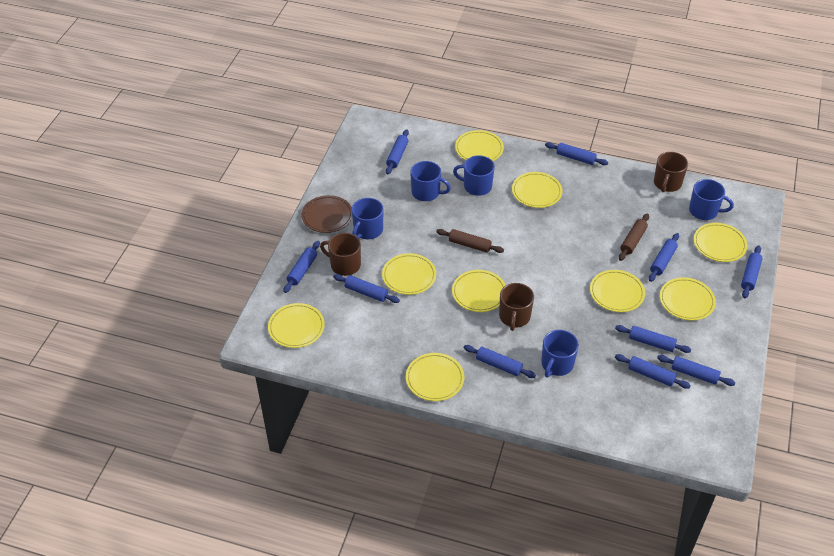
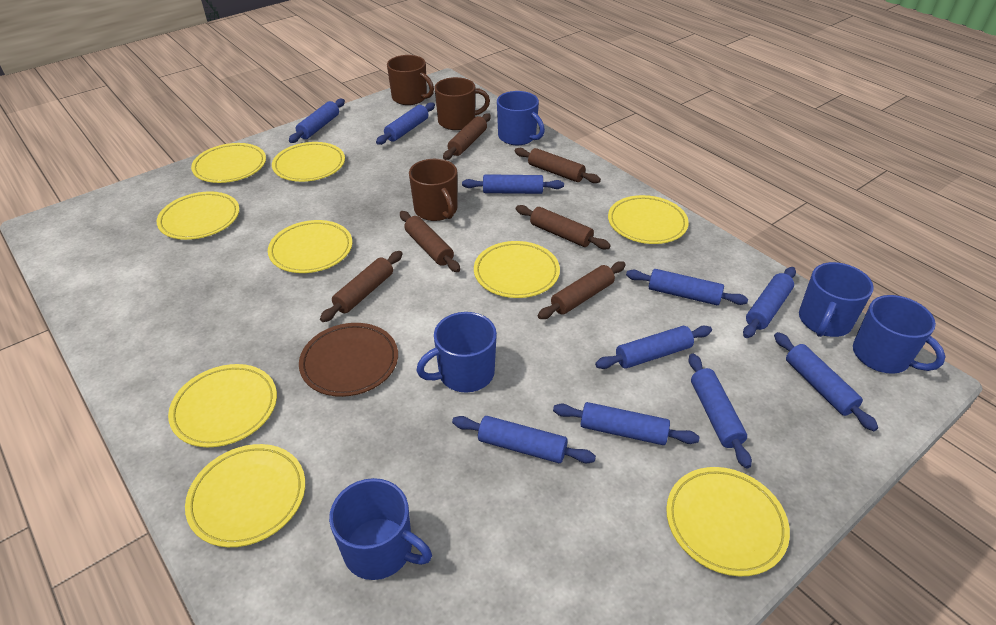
brown rolling pin: 2 -> 6

